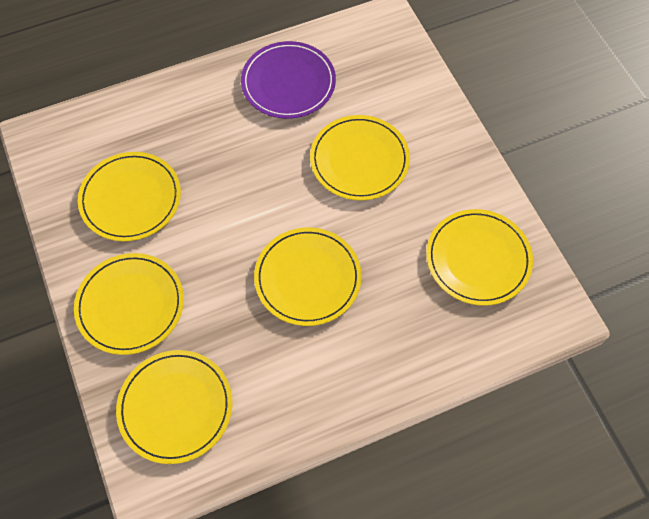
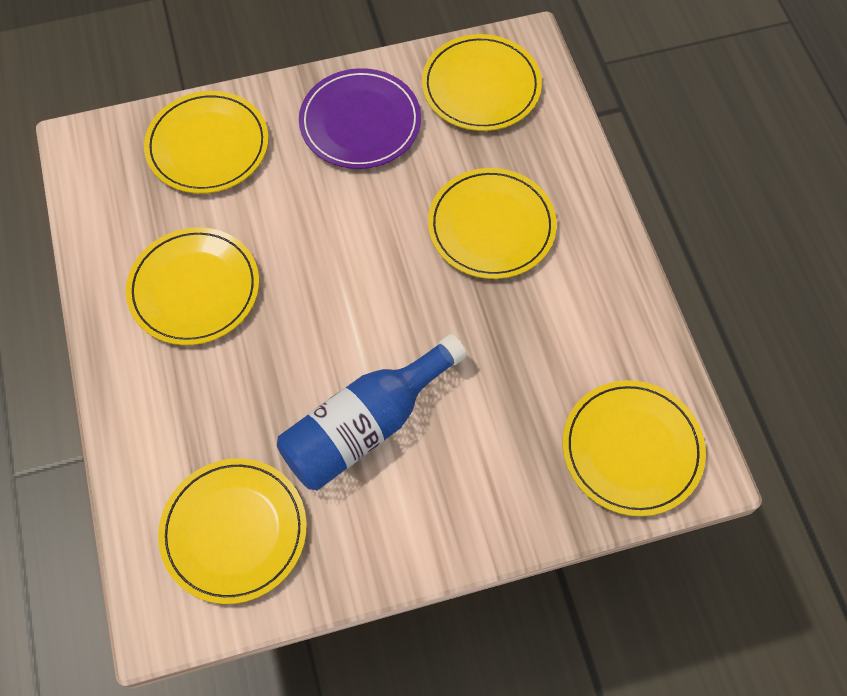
blue bottle: 0 -> 1

